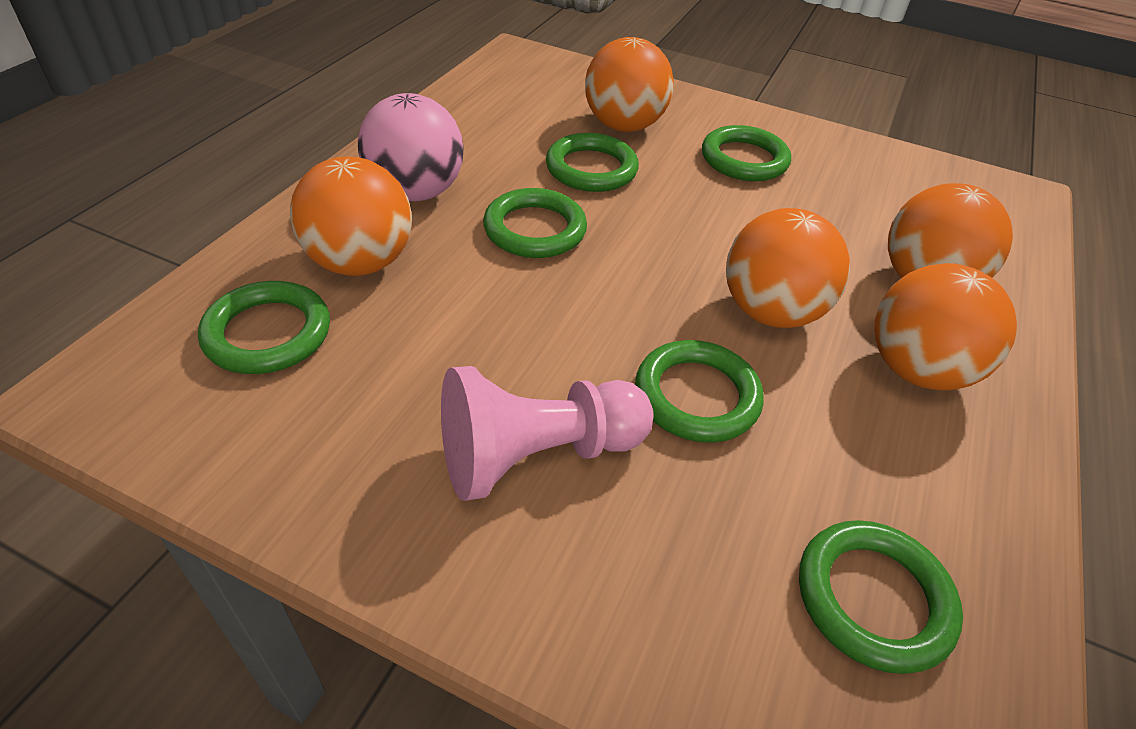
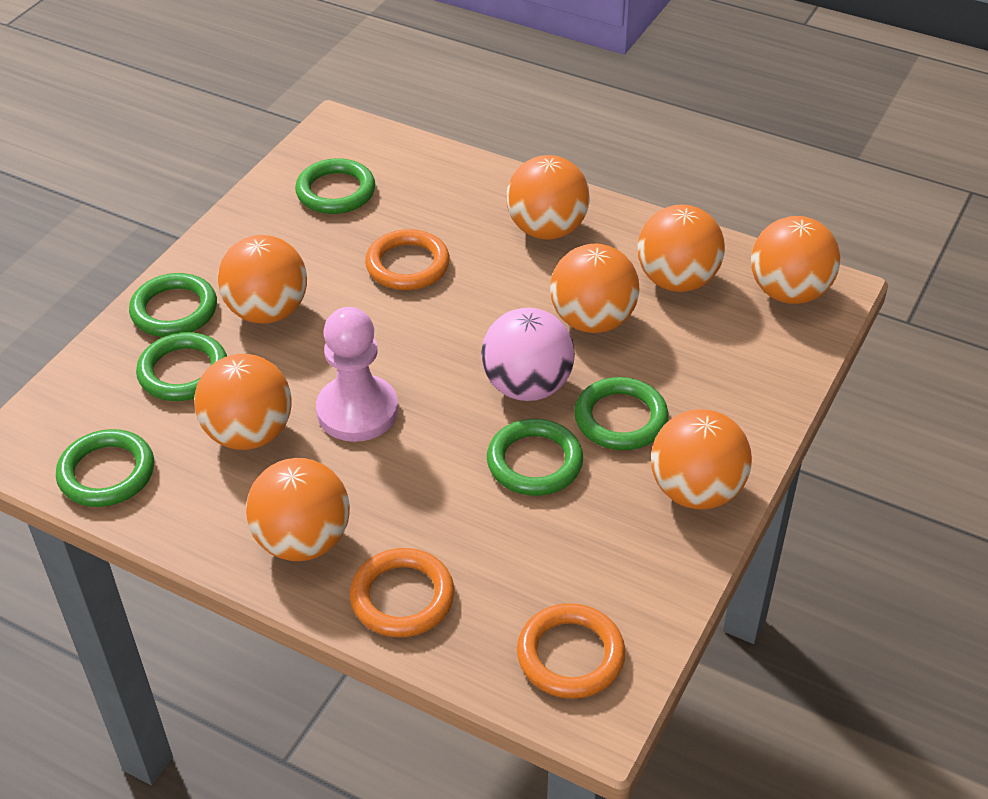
orange ball: 5 -> 8
orange ring: 0 -> 3

